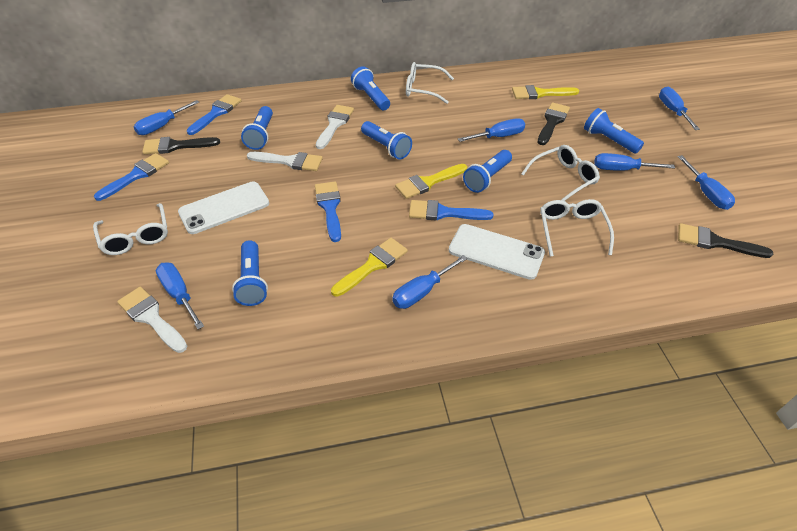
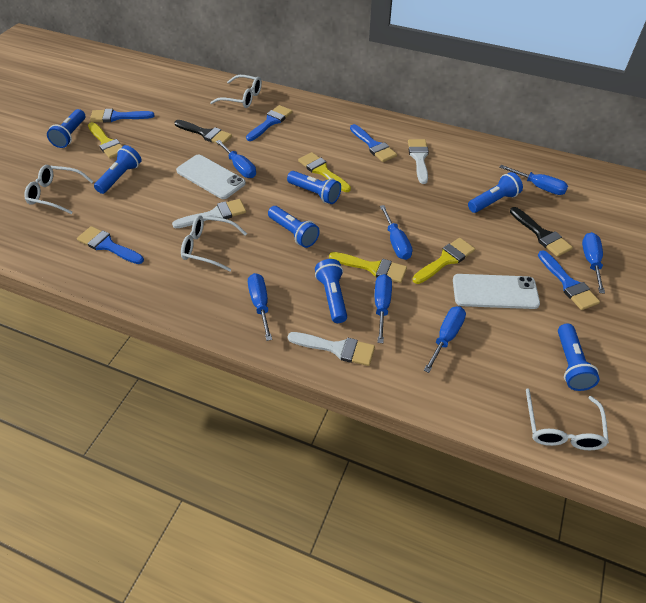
black brush: 3 -> 2
blue brush: 4 -> 5
blue flashlight: 6 -> 7
yellow brush: 3 -> 4

